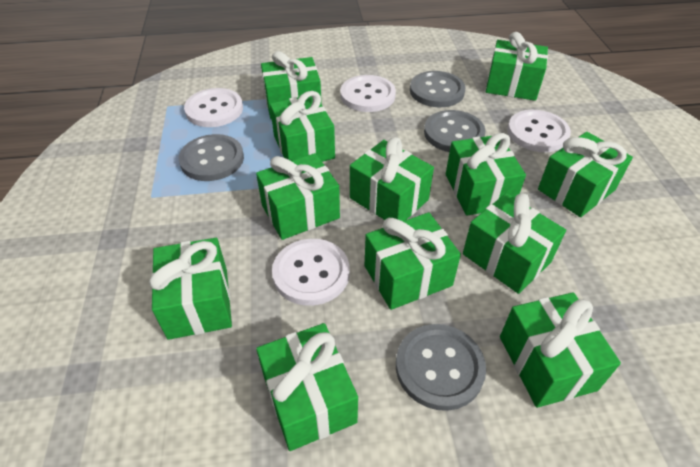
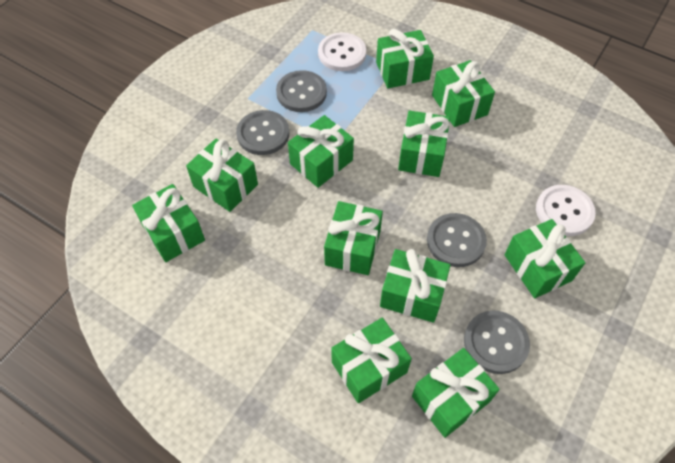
green gift: 12 -> 11
white button: 4 -> 2

